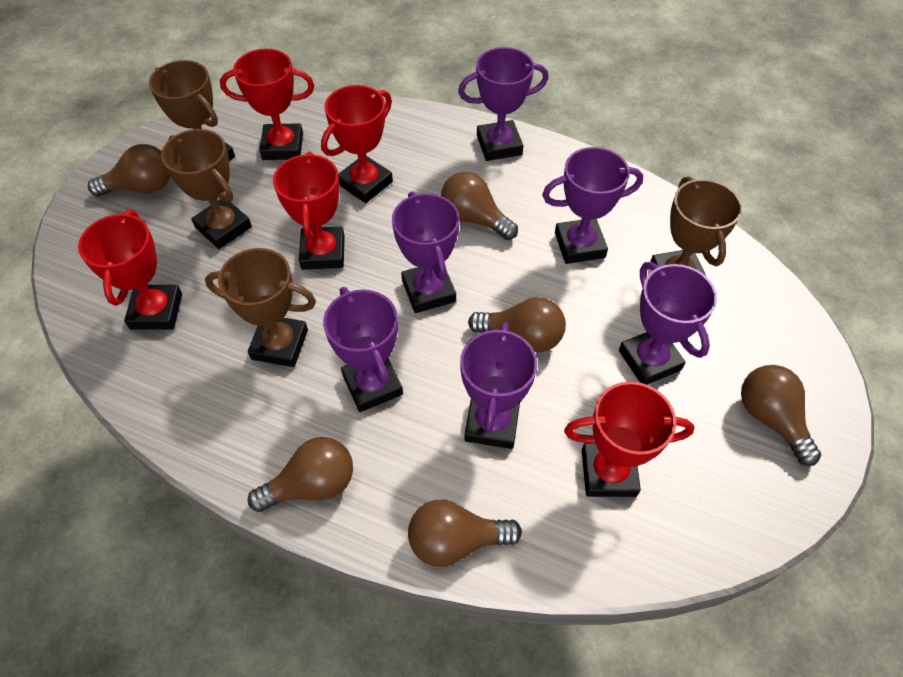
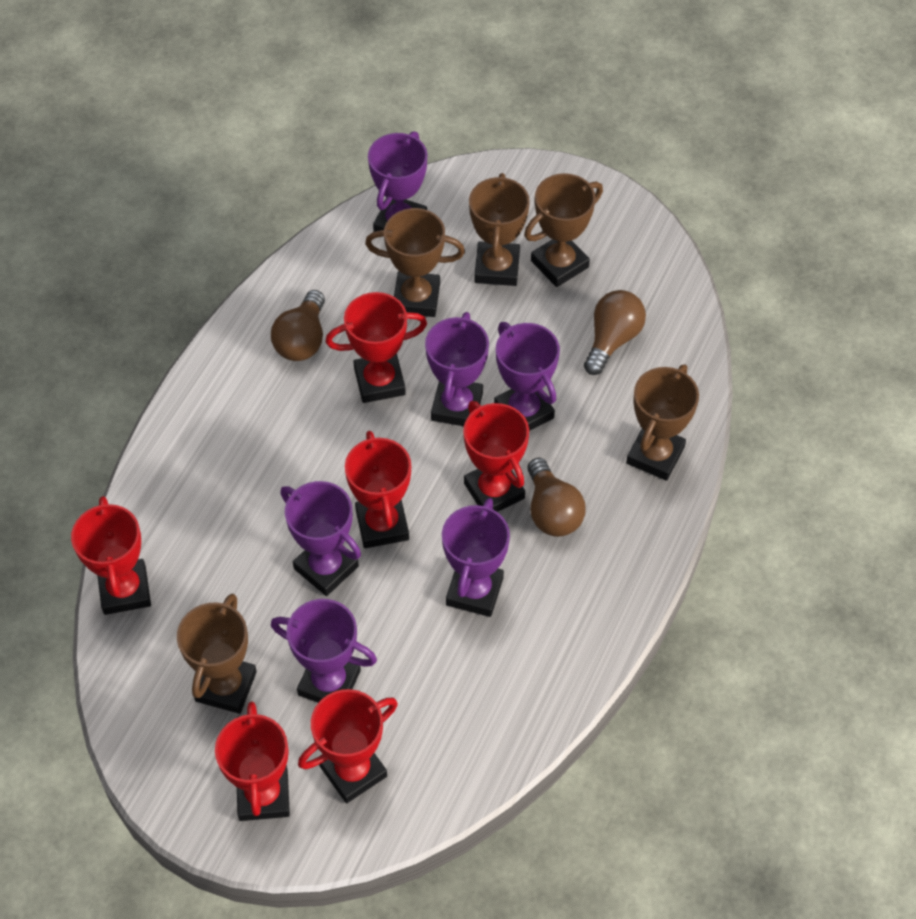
brown light bulb: 6 -> 3
brown trophy: 4 -> 5
red trophy: 5 -> 6

